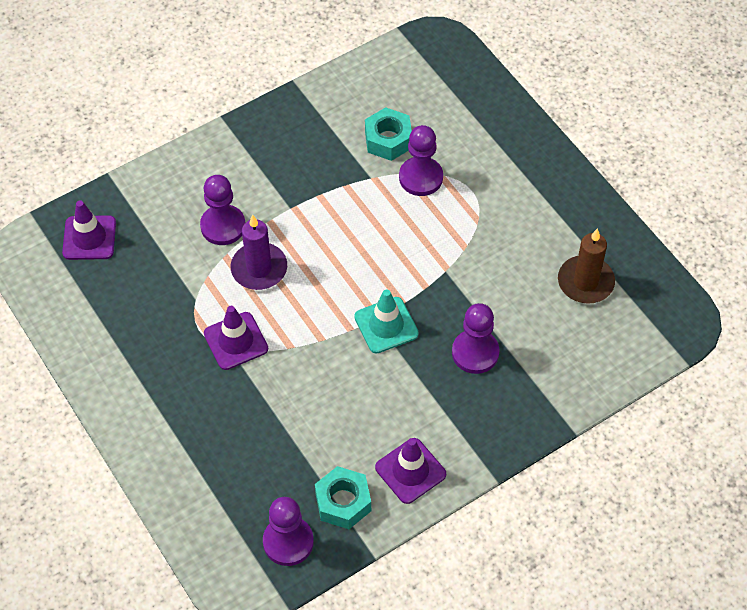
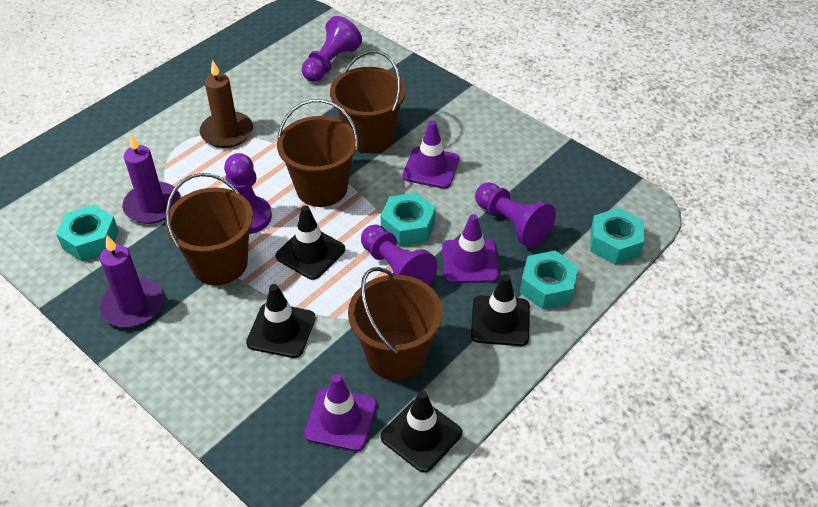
black traffic cone: 0 -> 4
brown bucket: 0 -> 4
purple candle: 1 -> 2
turquoise nut: 2 -> 4
turquoise traffic cone: 1 -> 0

